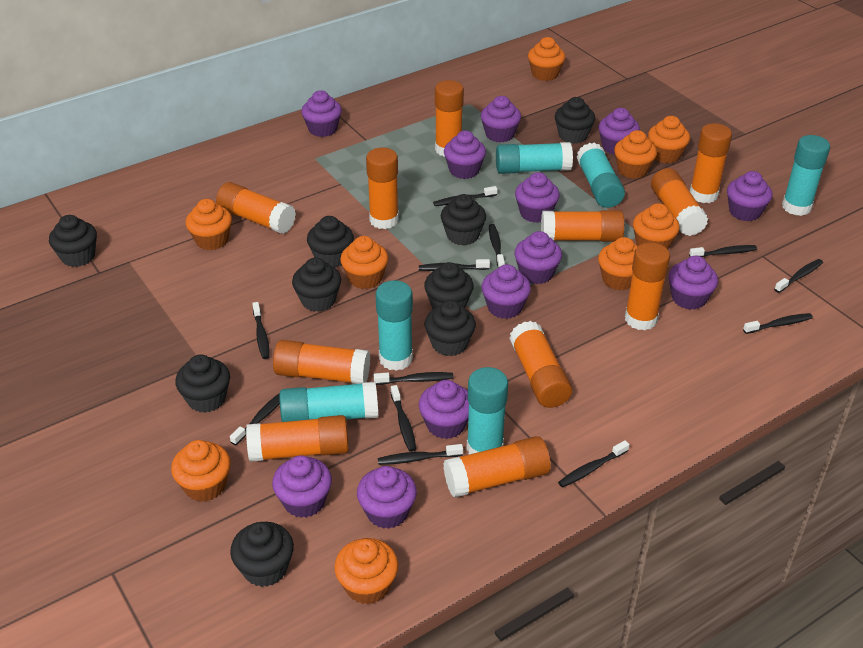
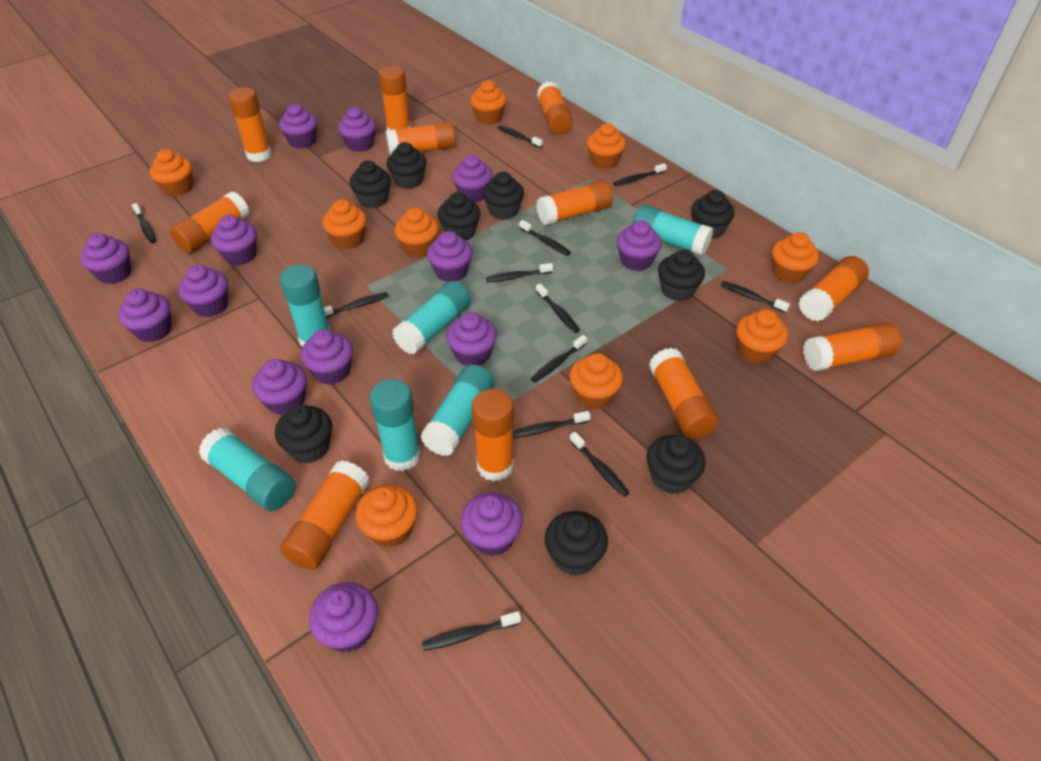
purple cupcake: 12 -> 14

